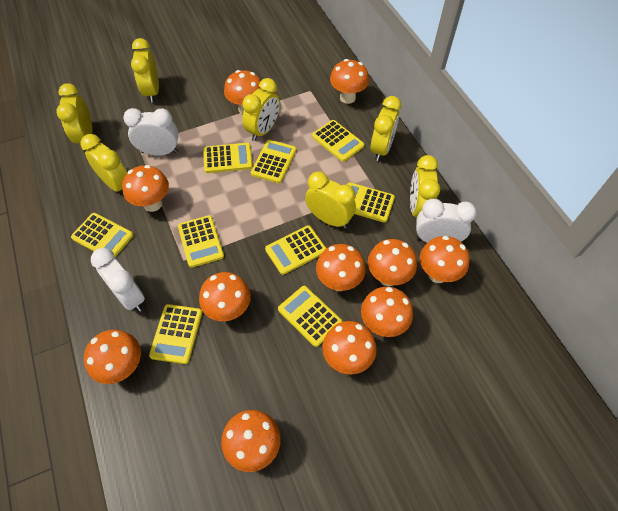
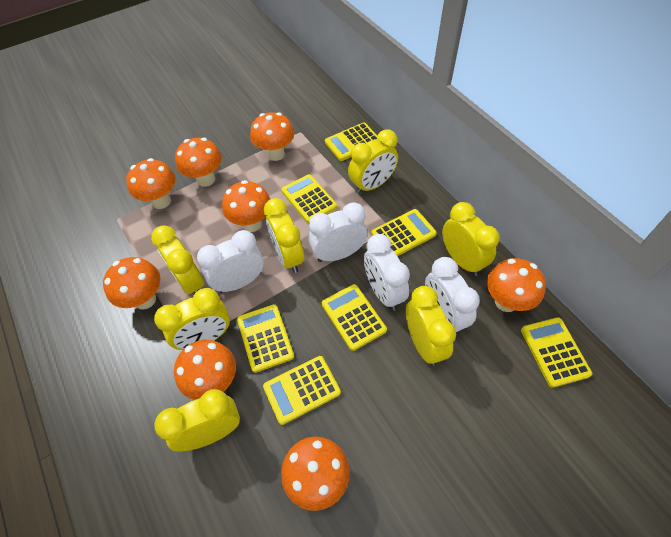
orange mushroom: 11 -> 8
white clock: 3 -> 4
yellow calculator: 9 -> 7

